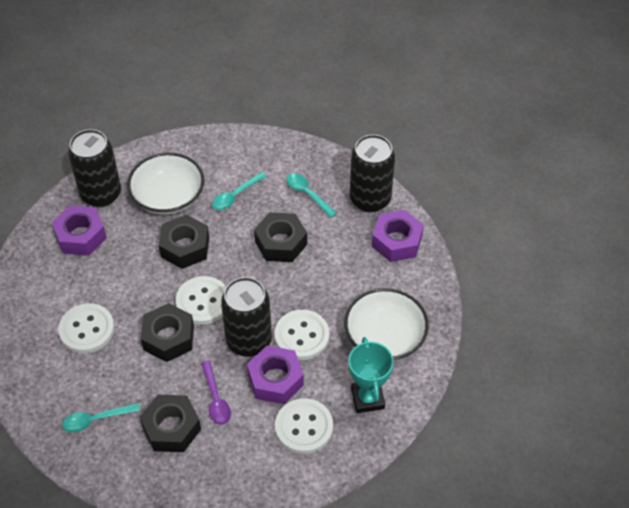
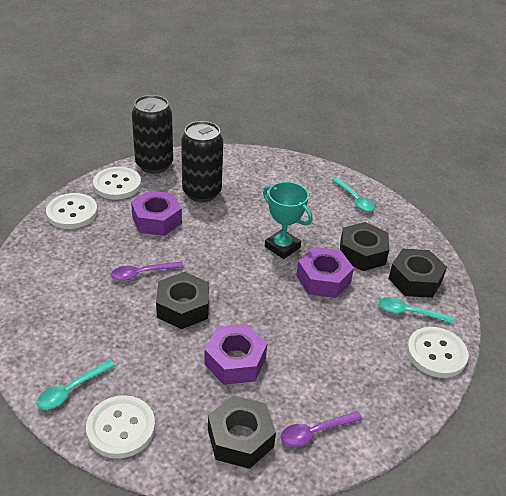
black can: 3 -> 2
purple spoon: 1 -> 2
white bowl: 2 -> 0

